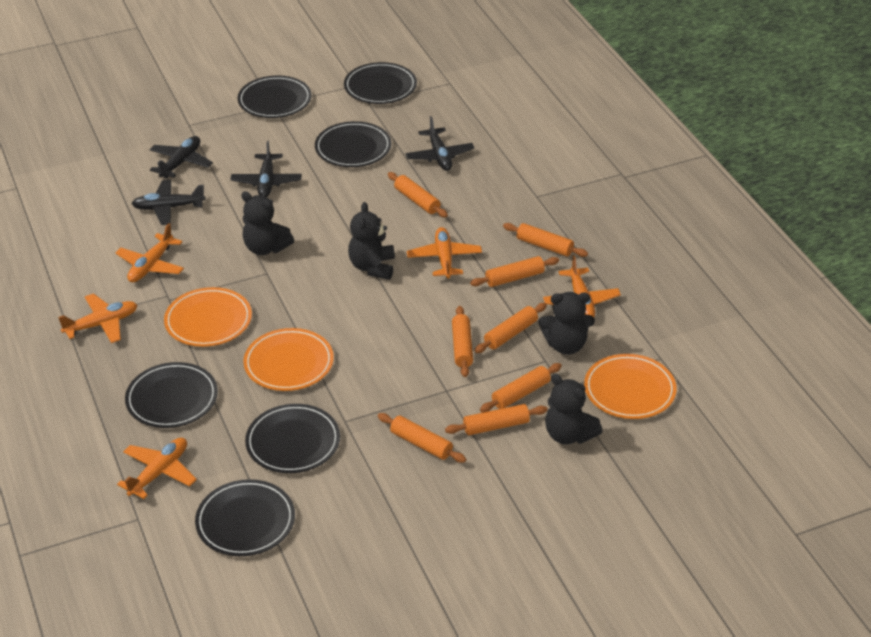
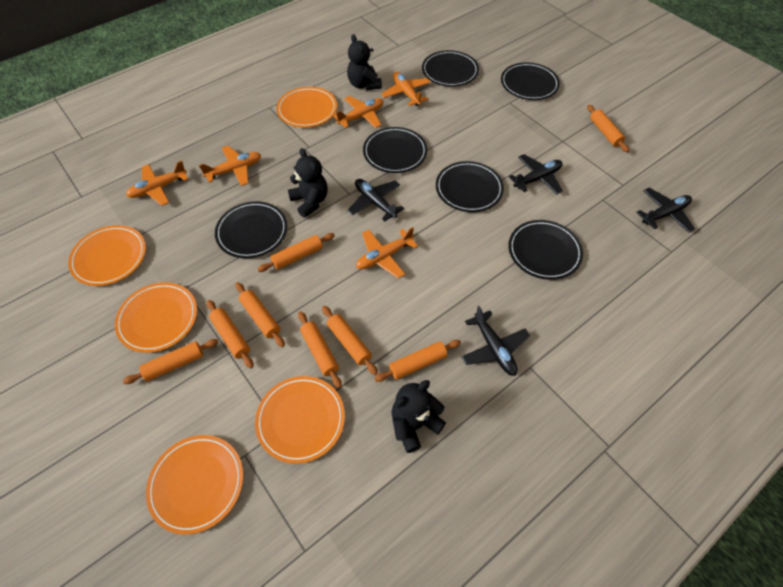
black teddy bear: 4 -> 3
orange plate: 3 -> 5

